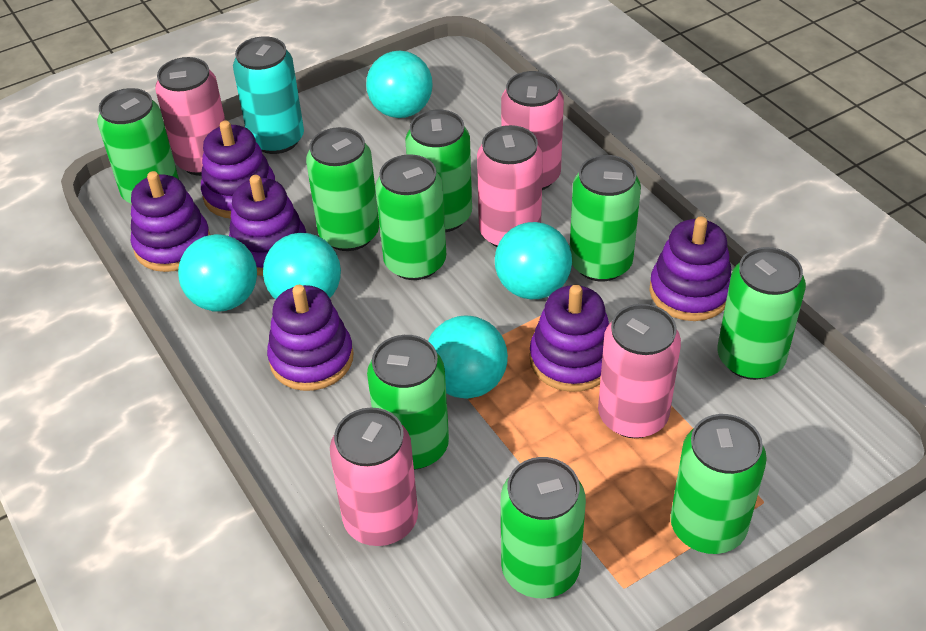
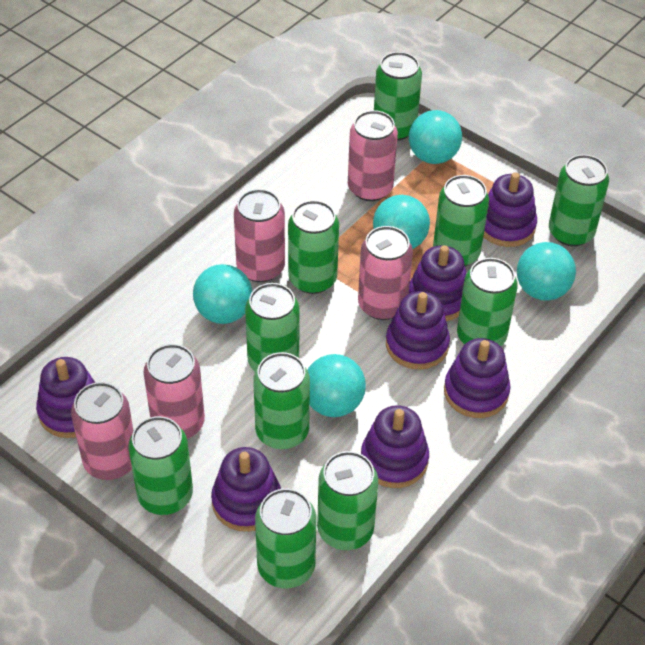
green can: 9 -> 10
purple stacking toy: 6 -> 7
turquoise can: 1 -> 0

